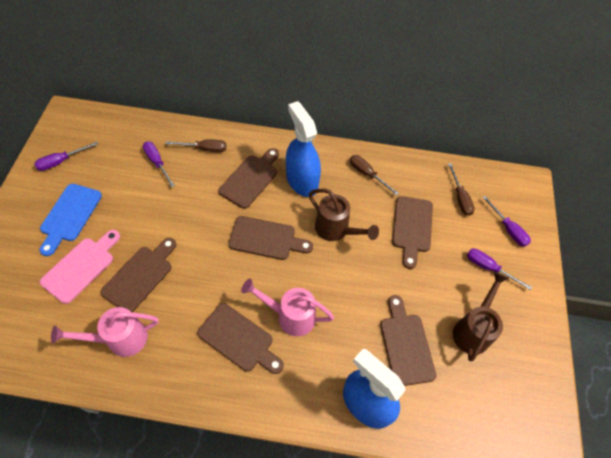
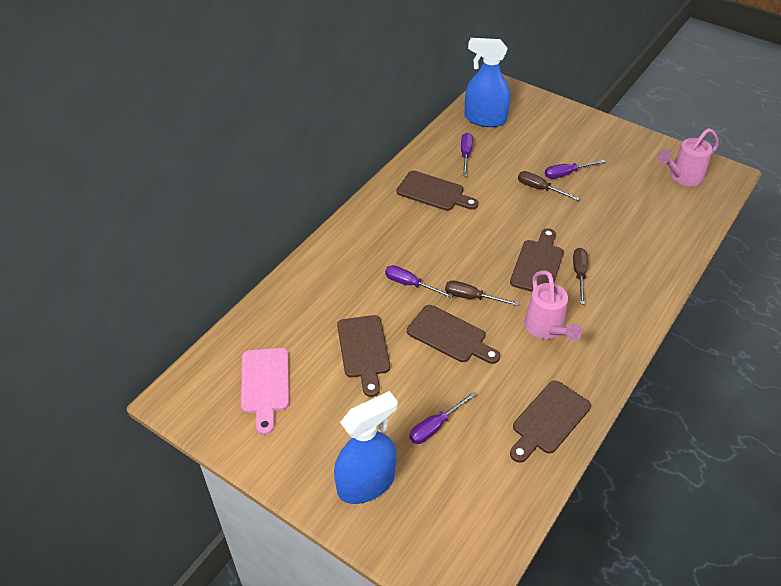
blue cutting board: 1 -> 0
brown cutting board: 6 -> 5
brown watering can: 2 -> 0

